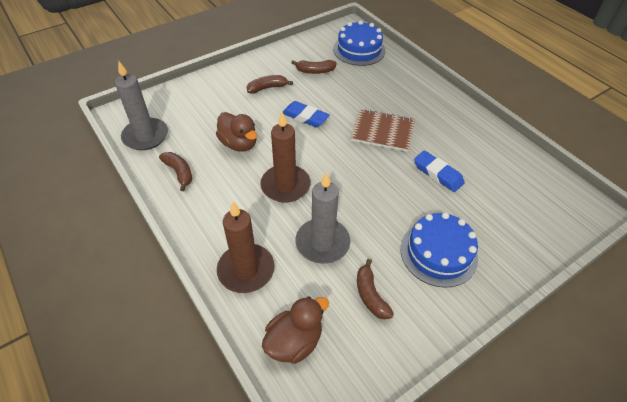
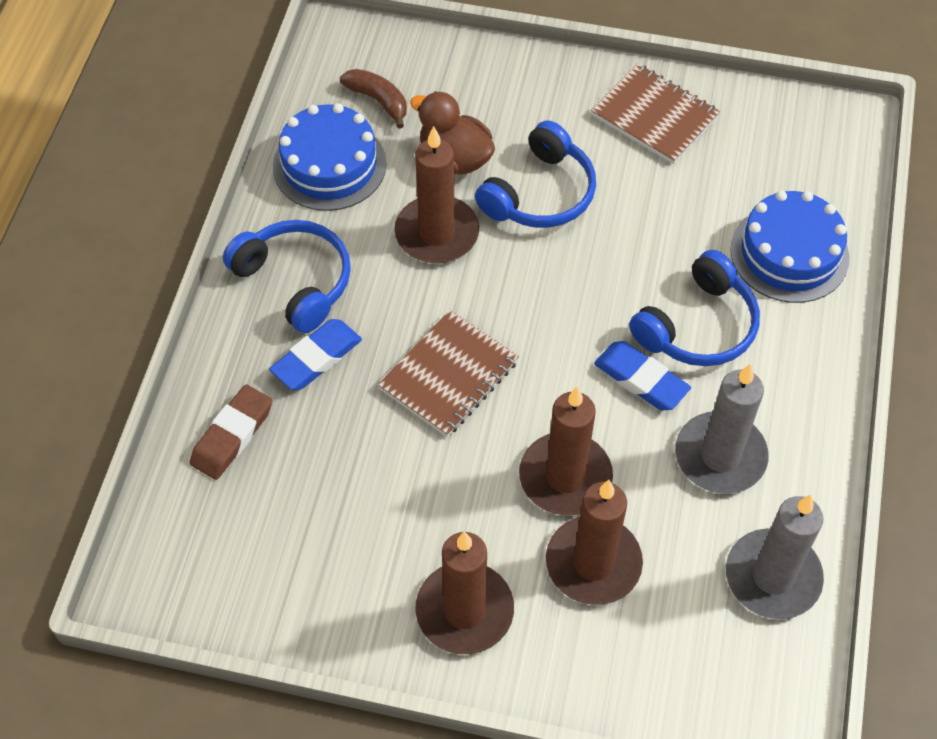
blue headphones: 0 -> 3
brown banana: 4 -> 1
brown candle: 2 -> 4
brown duck: 2 -> 1
brown eraser: 0 -> 1
brown notebook: 1 -> 2

